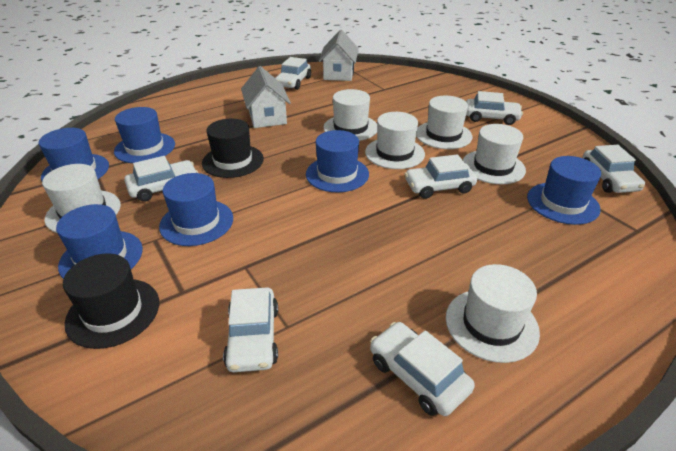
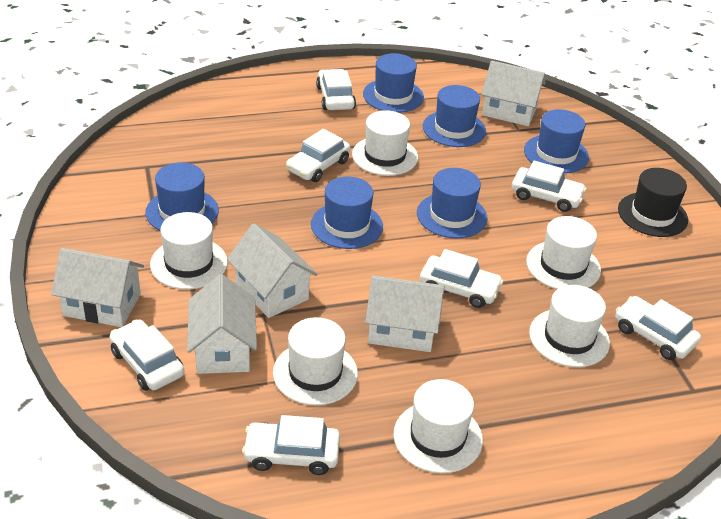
black hat: 2 -> 1
white house: 2 -> 5

